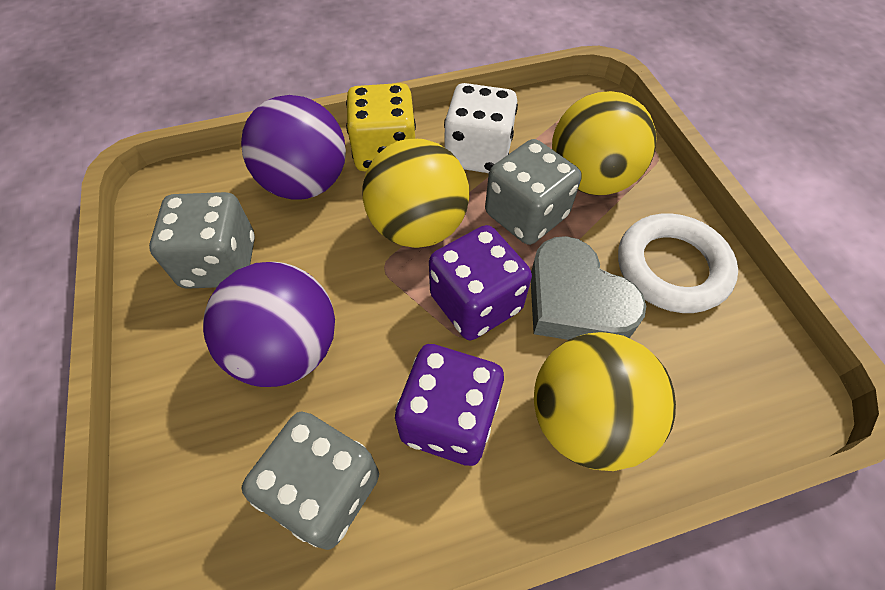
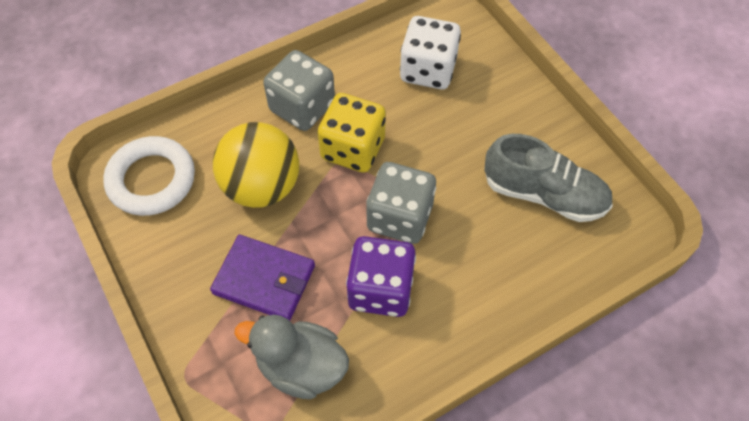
grey dice: 3 -> 2
grey duck: 0 -> 1
grey heart: 1 -> 0
grey shoe: 0 -> 1
purple ball: 2 -> 0
purple dice: 2 -> 1
purple wallet: 0 -> 1
yellow ball: 3 -> 1

